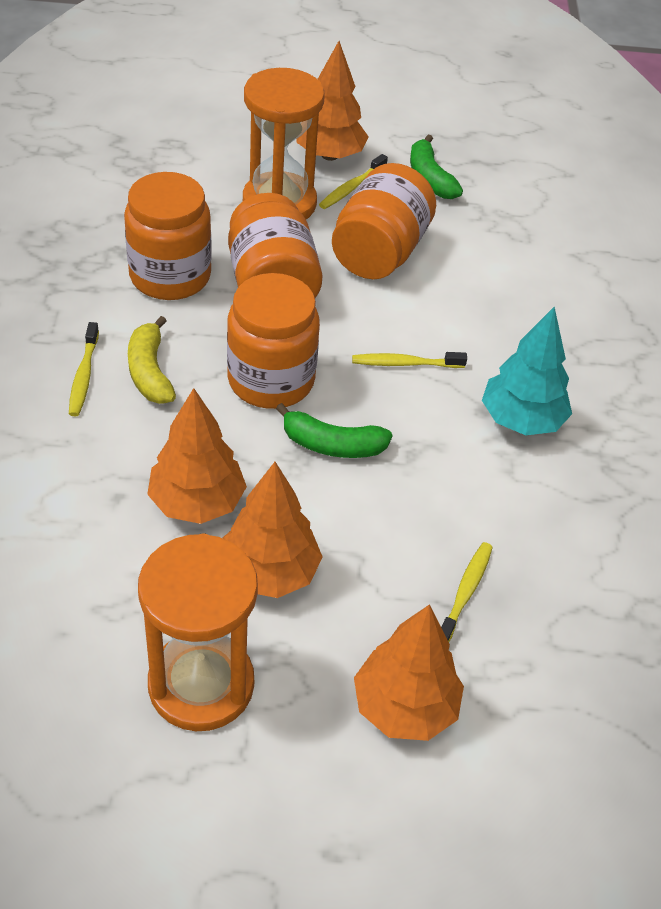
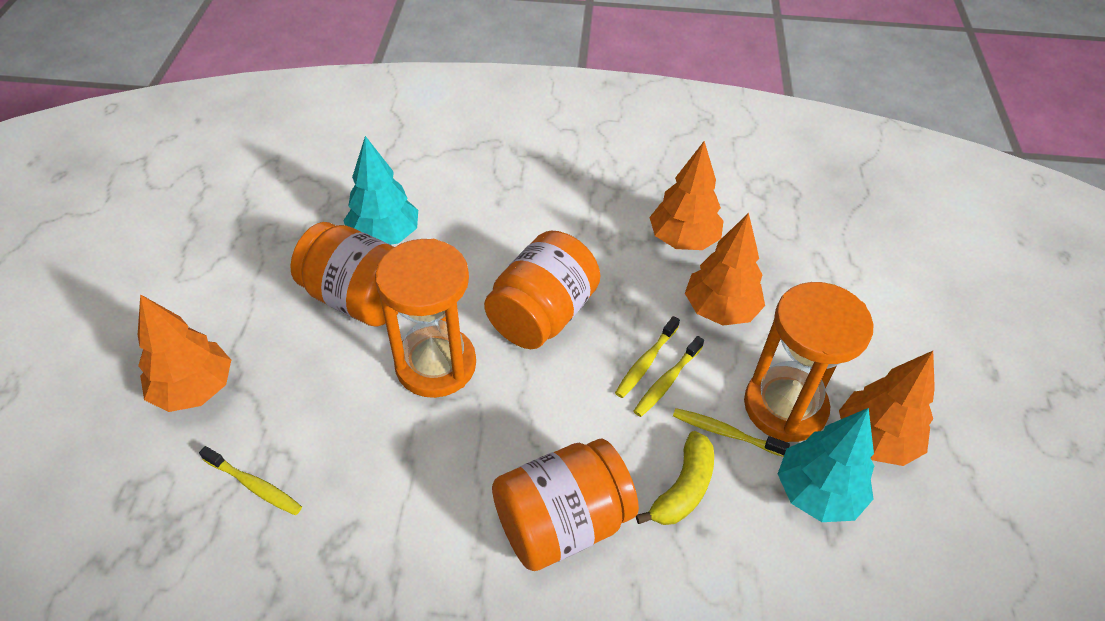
green banana: 2 -> 0
orange jar: 4 -> 3
turquoise tree: 1 -> 2

